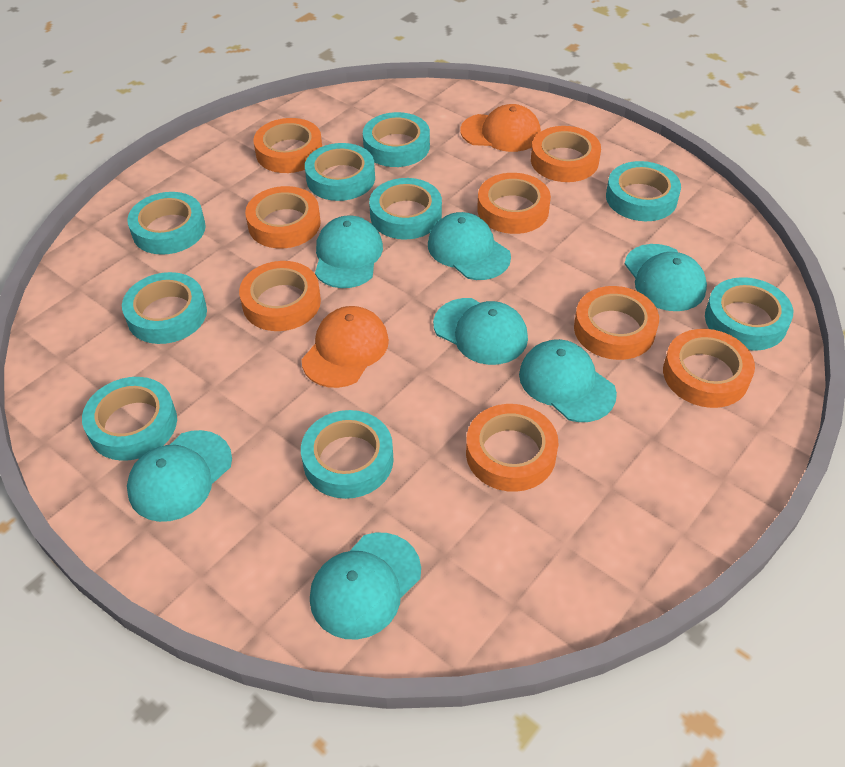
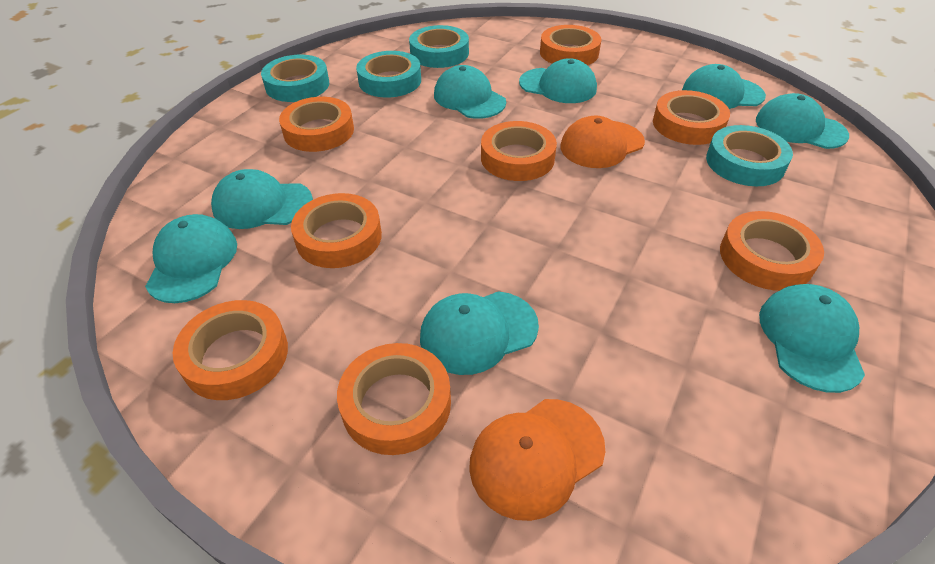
turquoise cap: 7 -> 8
turquoise tape: 9 -> 4

